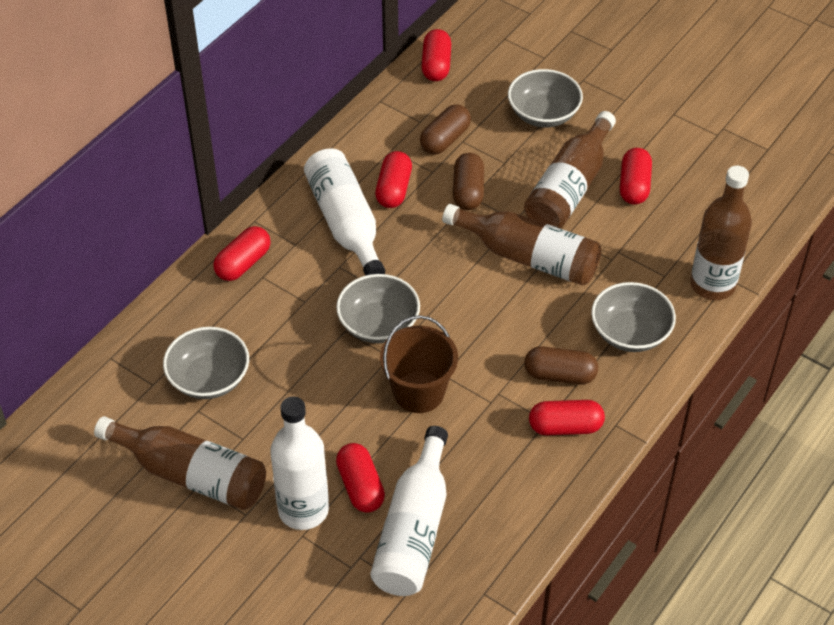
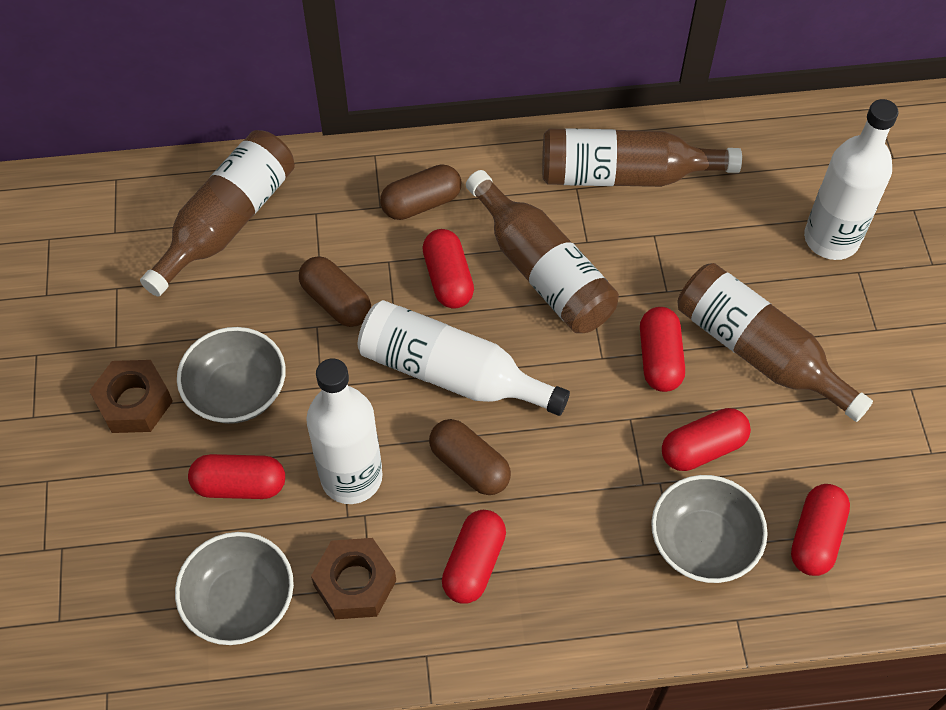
brown bucket: 1 -> 0
brown nut: 0 -> 2
grey bowl: 4 -> 3

